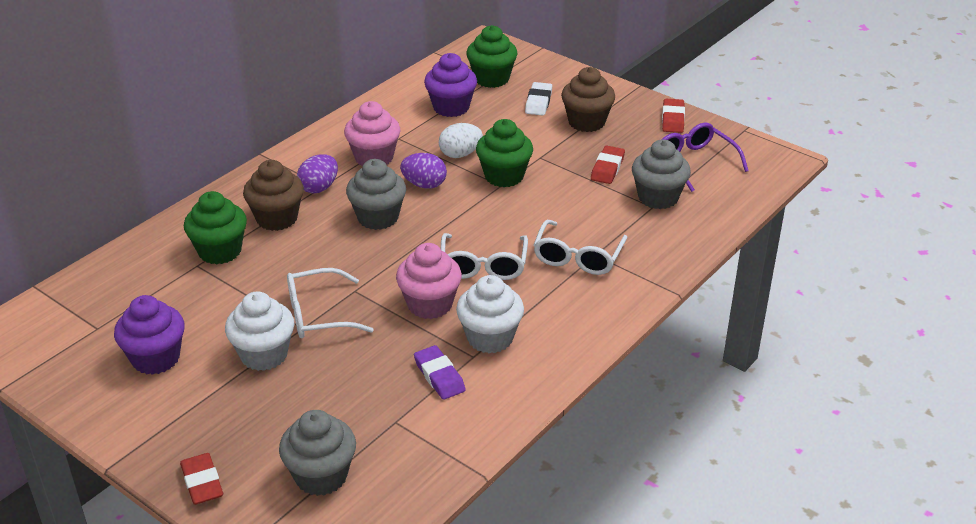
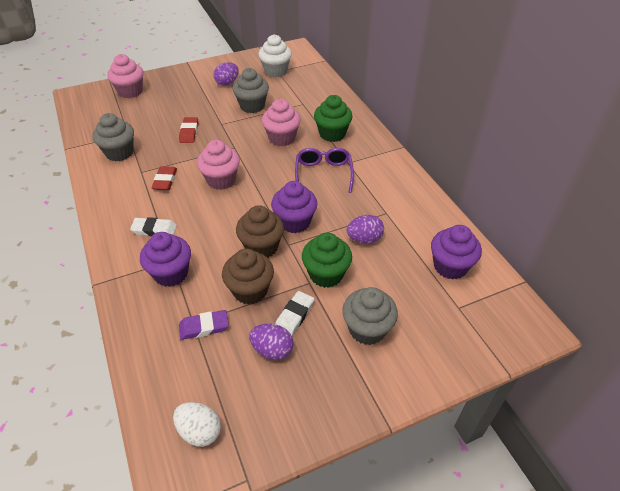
green cupcake: 3 -> 2
pink cupcake: 2 -> 3
purple cupcake: 2 -> 3
purple egg: 2 -> 3
red eraser: 3 -> 2
white cupcake: 2 -> 1
white eraser: 1 -> 2
white glasses: 3 -> 0

